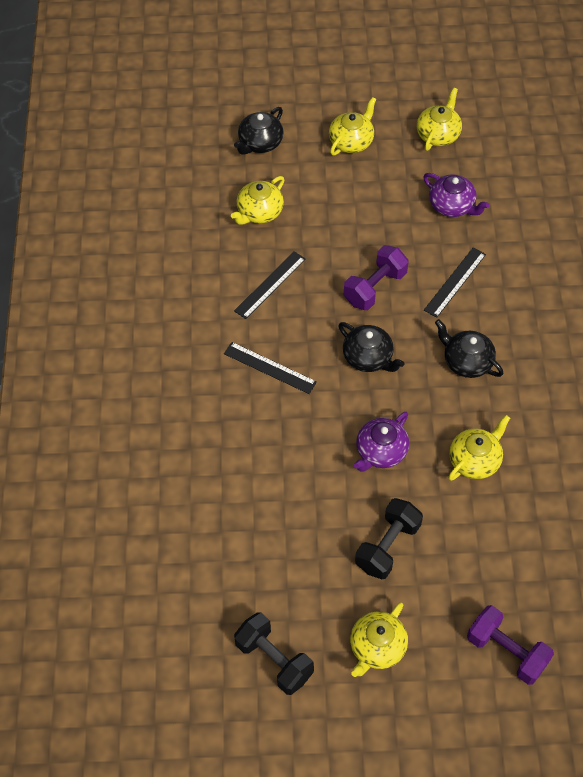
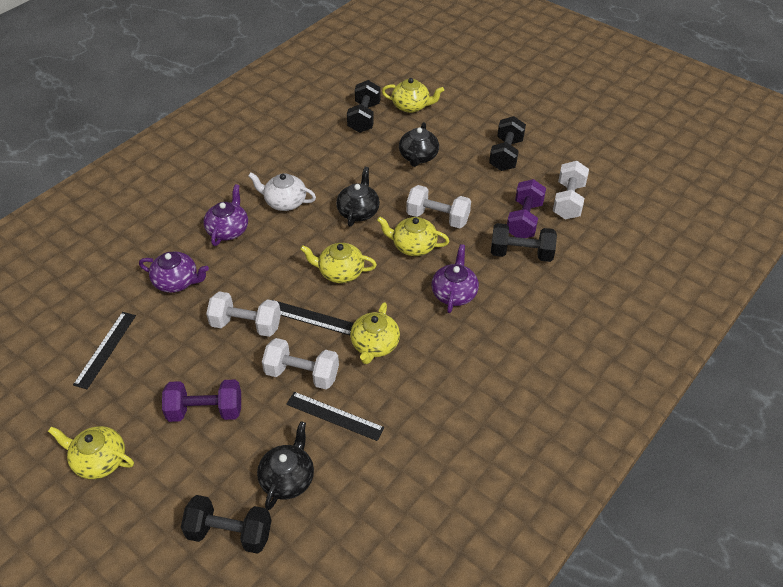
black dumbbell: 2 -> 4
purple teapot: 2 -> 3
white dumbbell: 0 -> 4
white teapot: 0 -> 1

